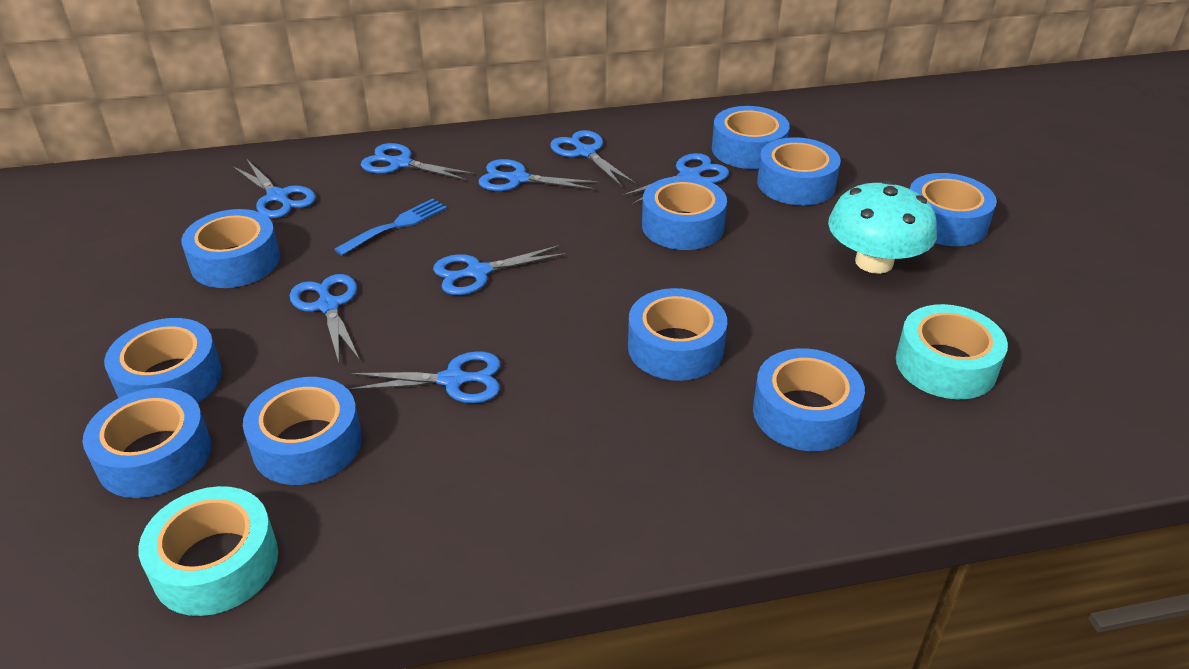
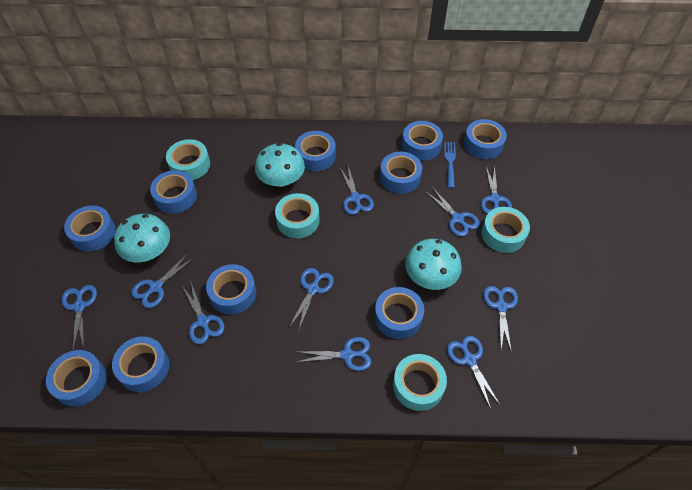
blue scissors: 8 -> 10
turquoise mushroom: 1 -> 3
turquoise tape: 2 -> 4

